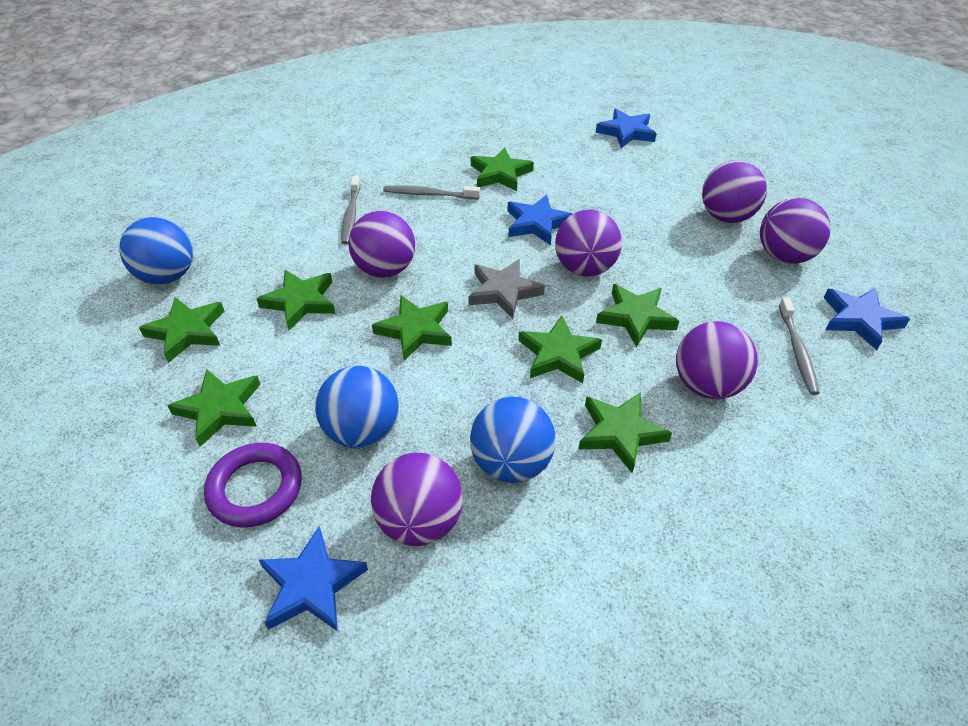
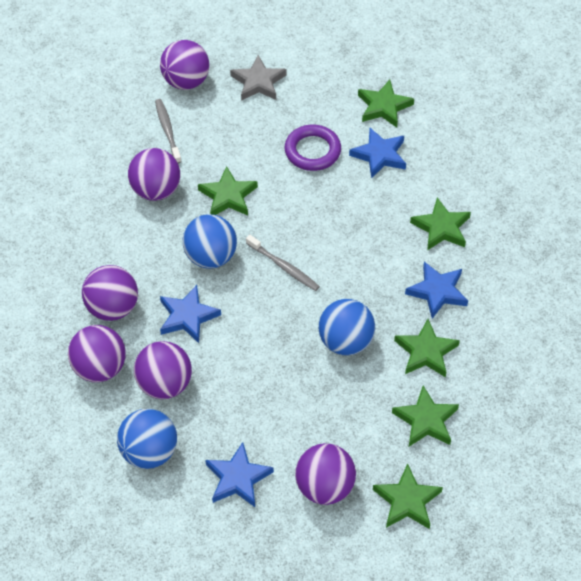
green star: 8 -> 6
grey toothbrush: 3 -> 2

